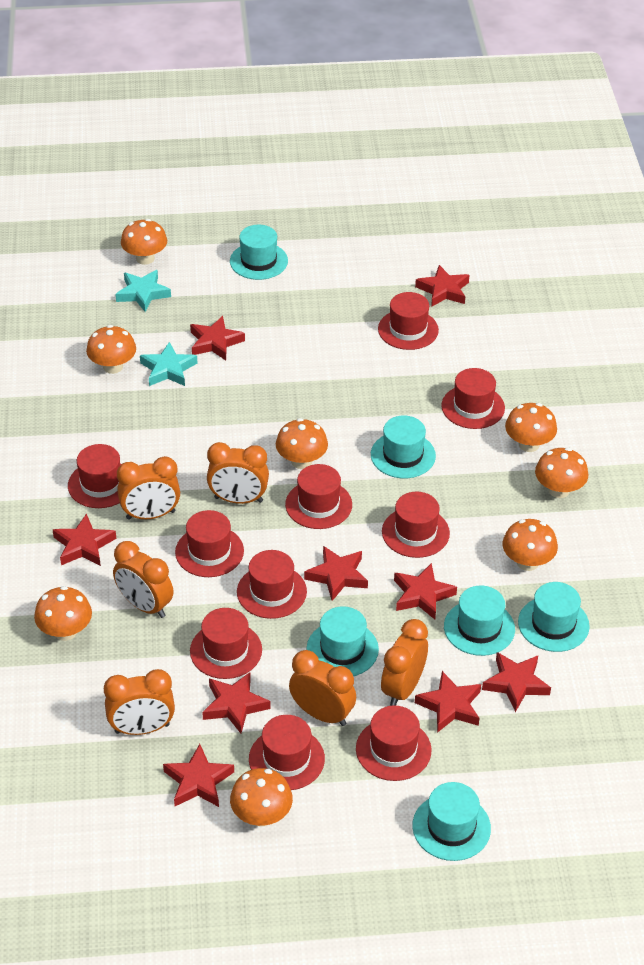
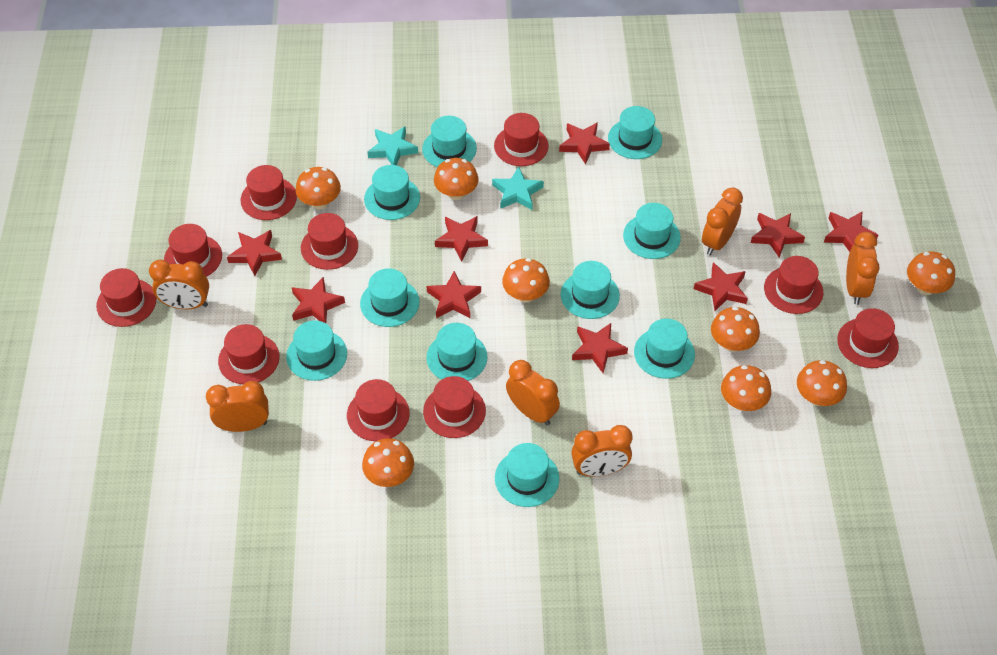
turquoise hat: 6 -> 10

